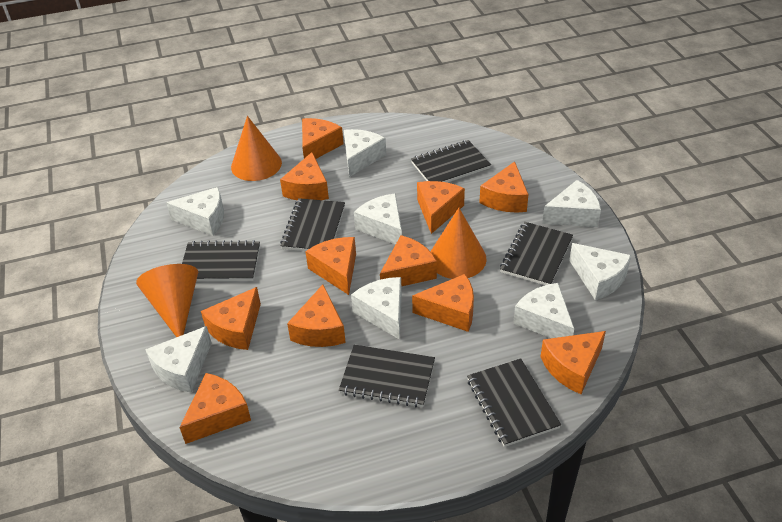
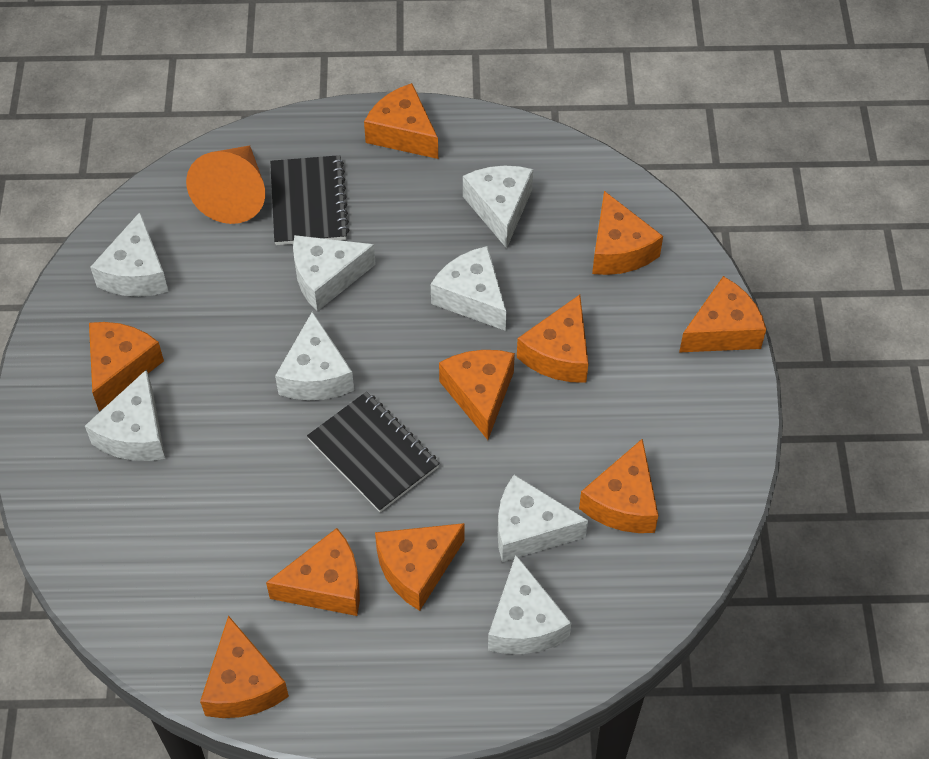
black notebook: 6 -> 2
orange cheese: 11 -> 10
orange cone: 3 -> 1

